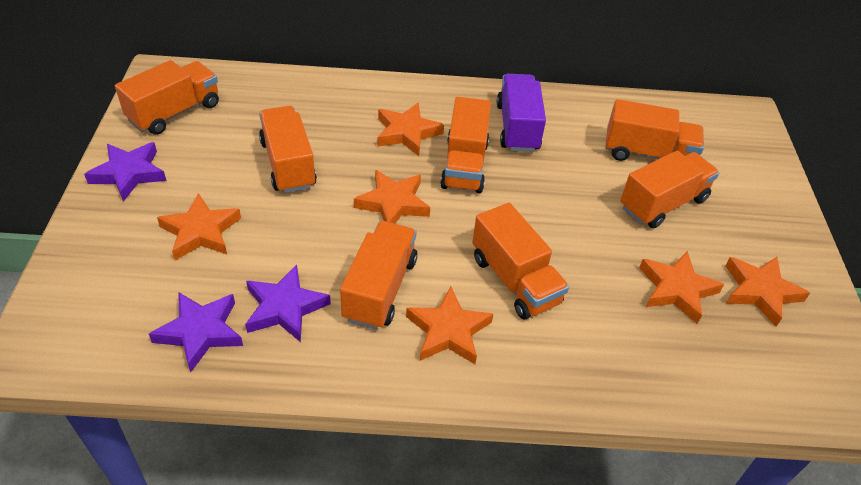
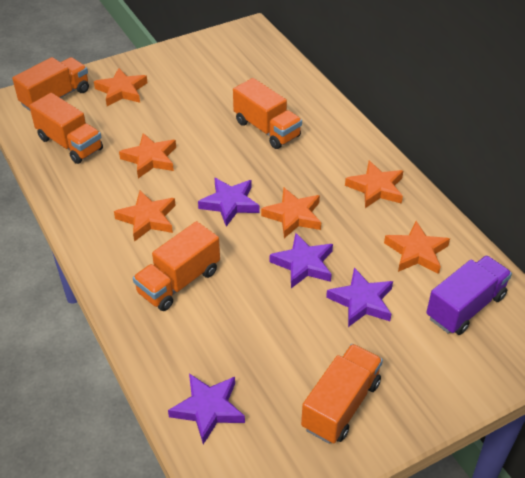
orange truck: 7 -> 5
purple star: 3 -> 4

